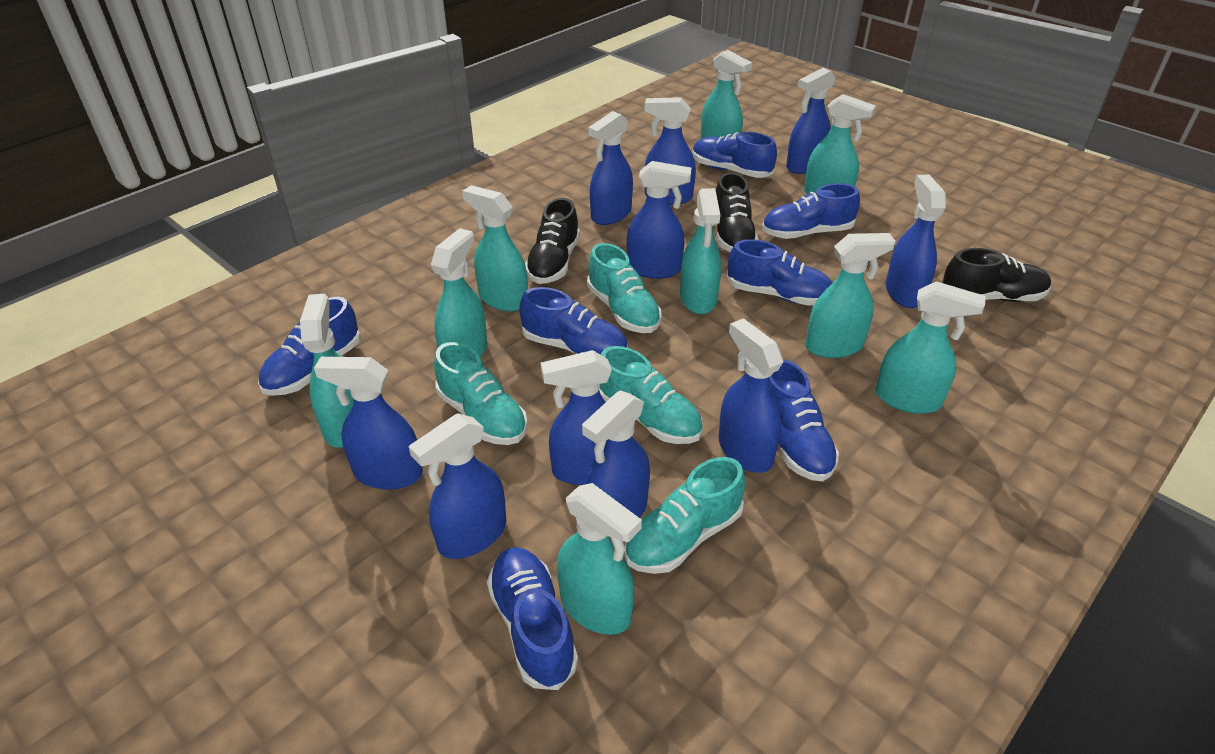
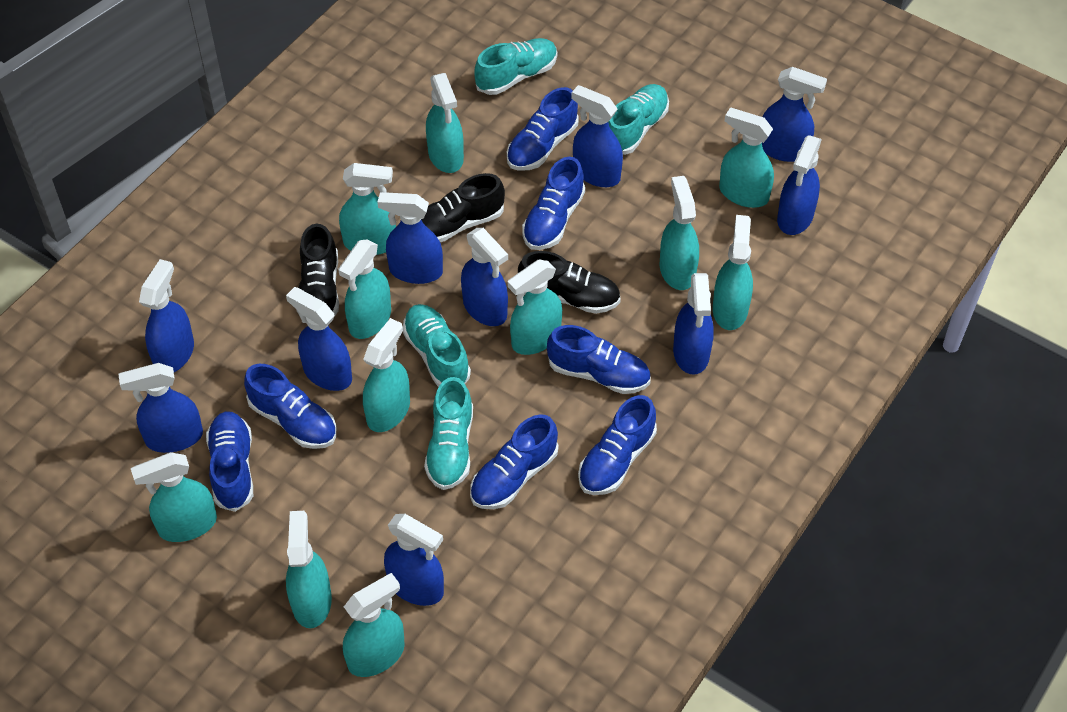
turquoise spray bottle: 9 -> 11

